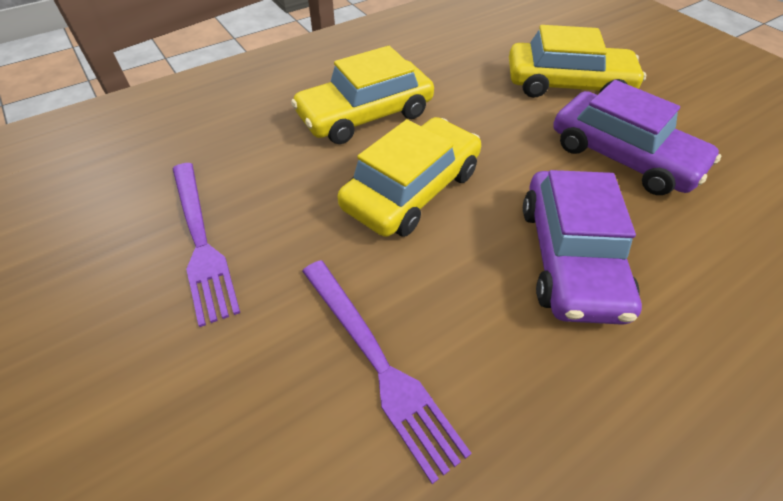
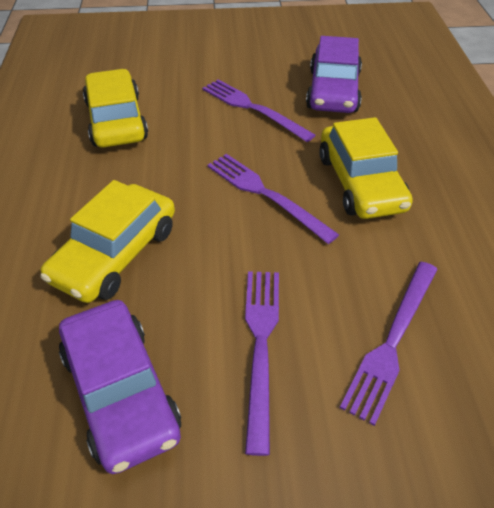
purple fork: 2 -> 4

